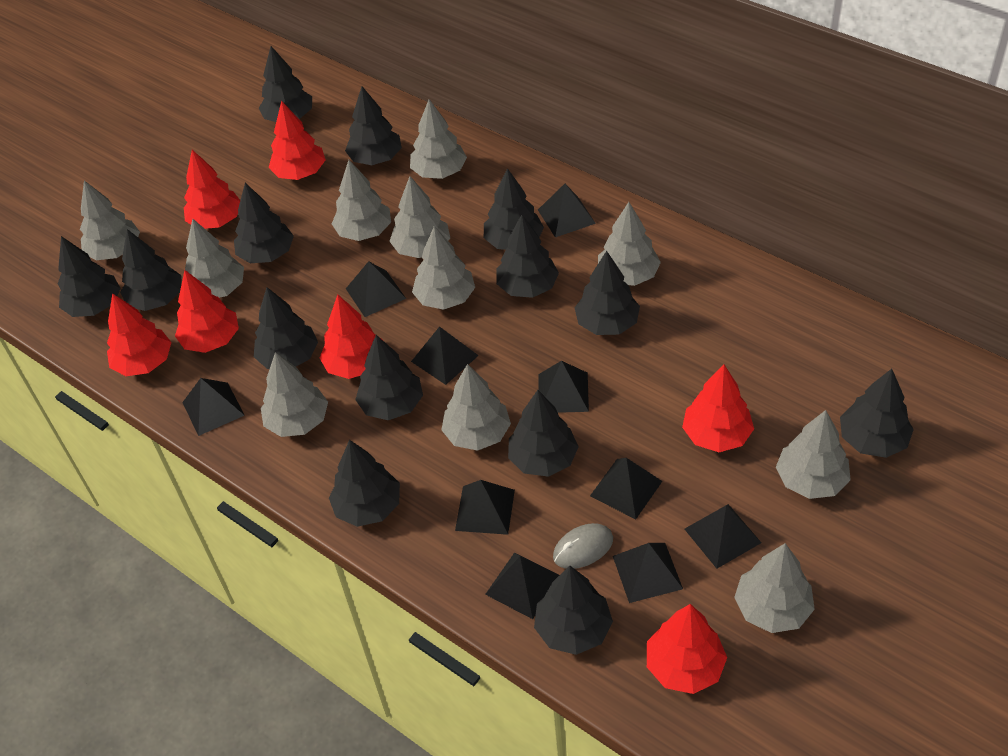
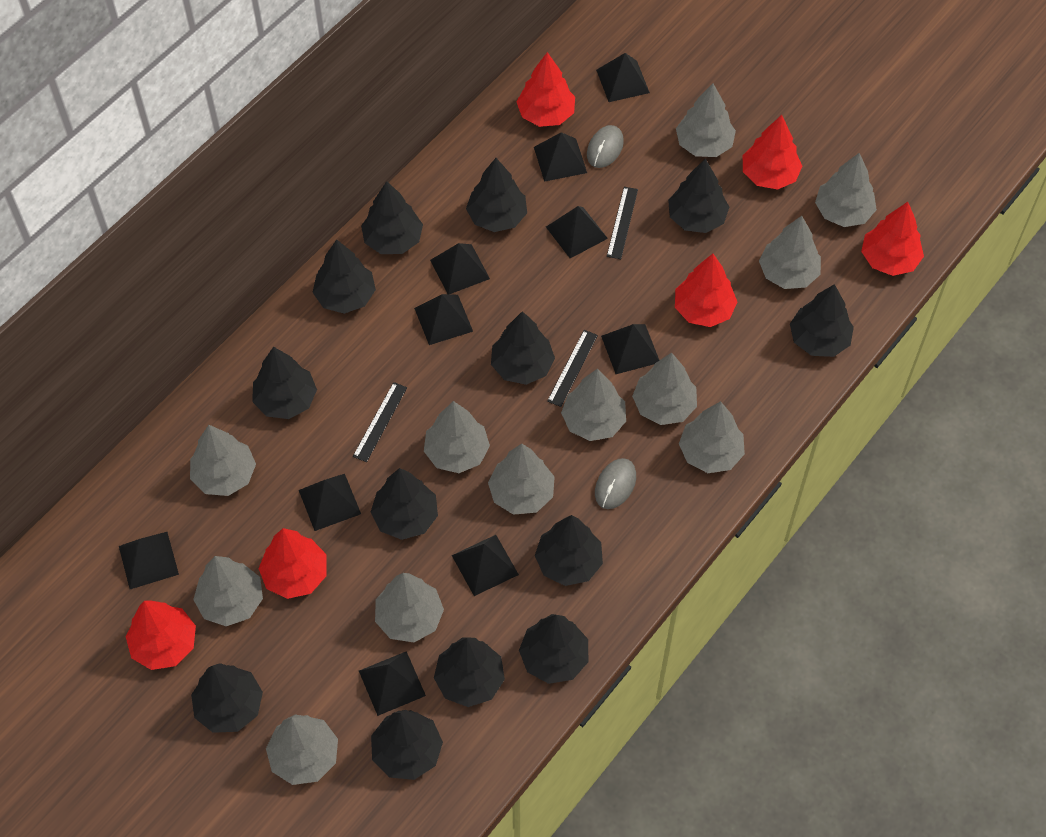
black ruler: 0 -> 3
black tree: 14 -> 13
grey mouse: 1 -> 2
grey tree: 11 -> 12
red tree: 7 -> 6

